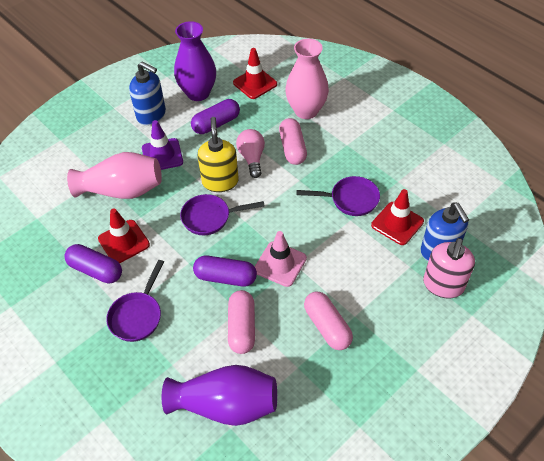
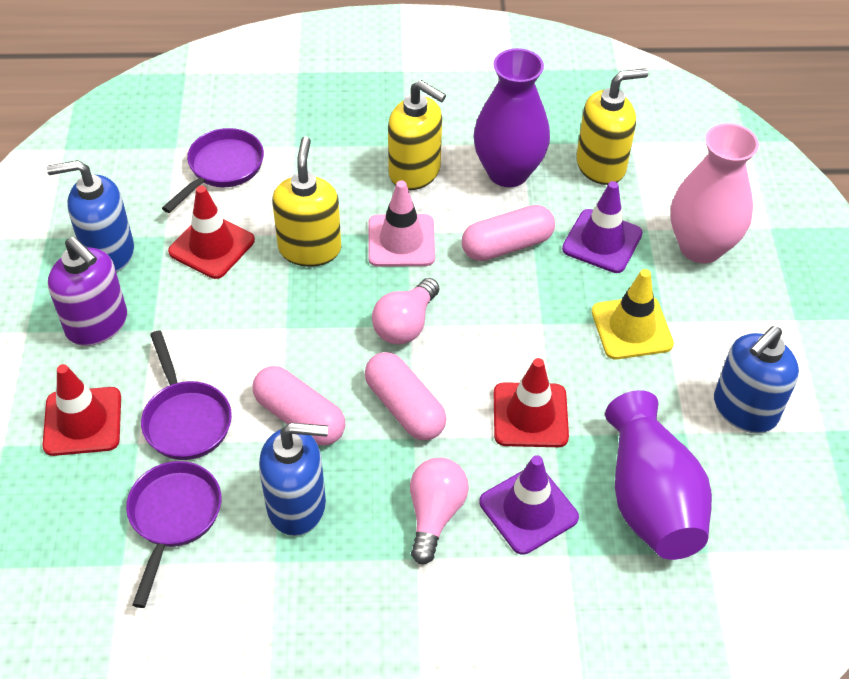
blue soap dispenser: 2 -> 3
pink light bulb: 1 -> 2
pink soap dispenser: 1 -> 0
pink vase: 2 -> 1
purple capsule: 3 -> 0
purple soap dispenser: 0 -> 1
purple traffic cone: 1 -> 2
yellow soap dispenser: 1 -> 3
yellow traffic cone: 0 -> 1

